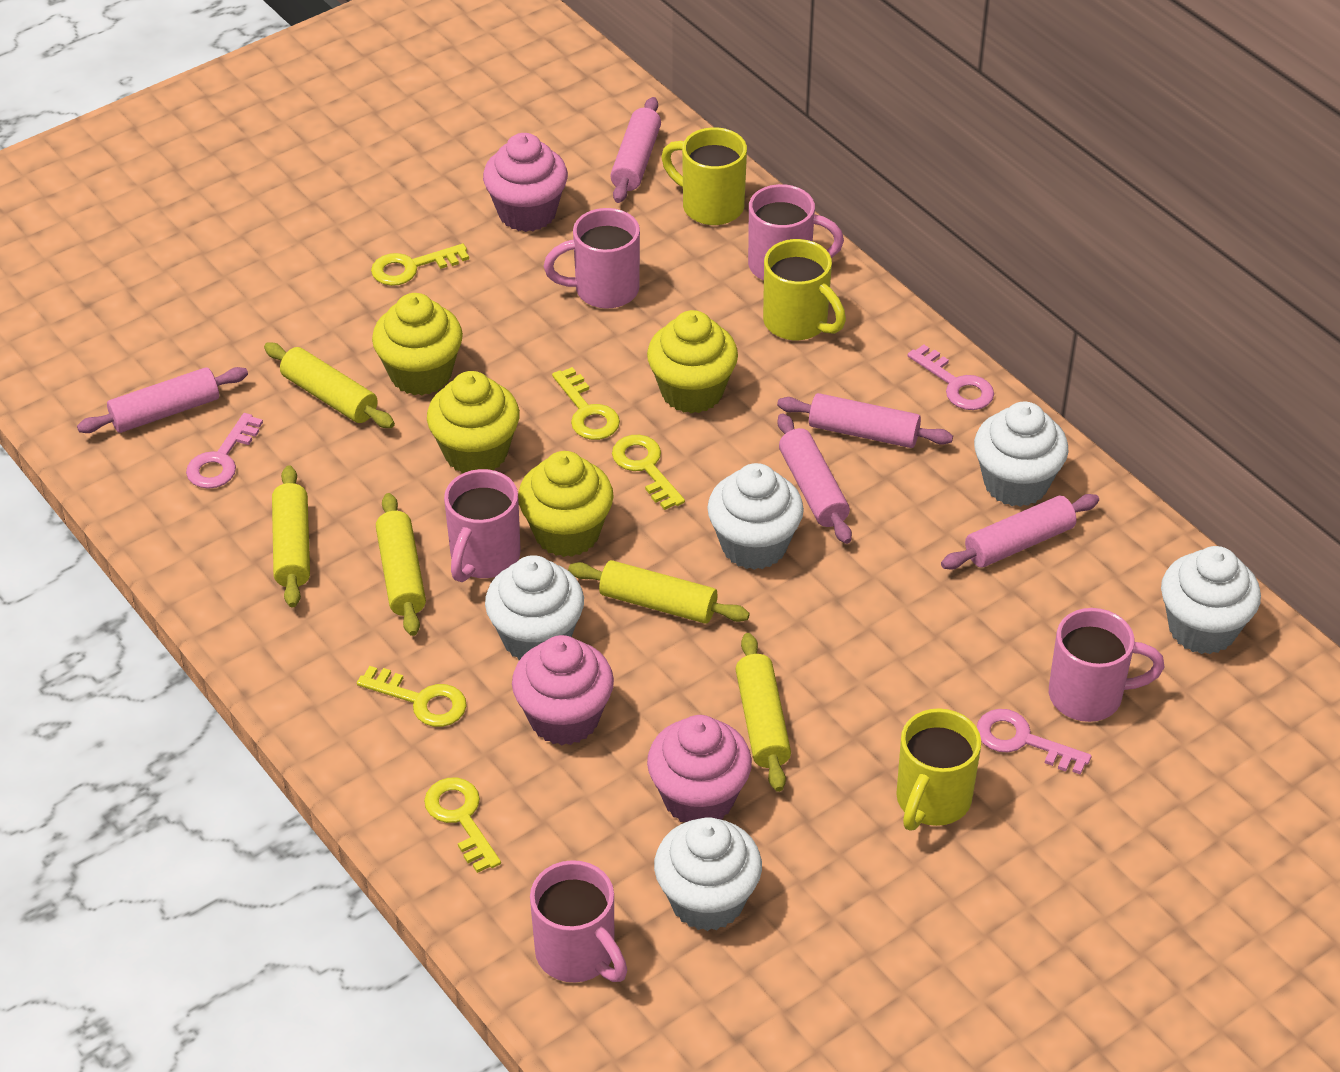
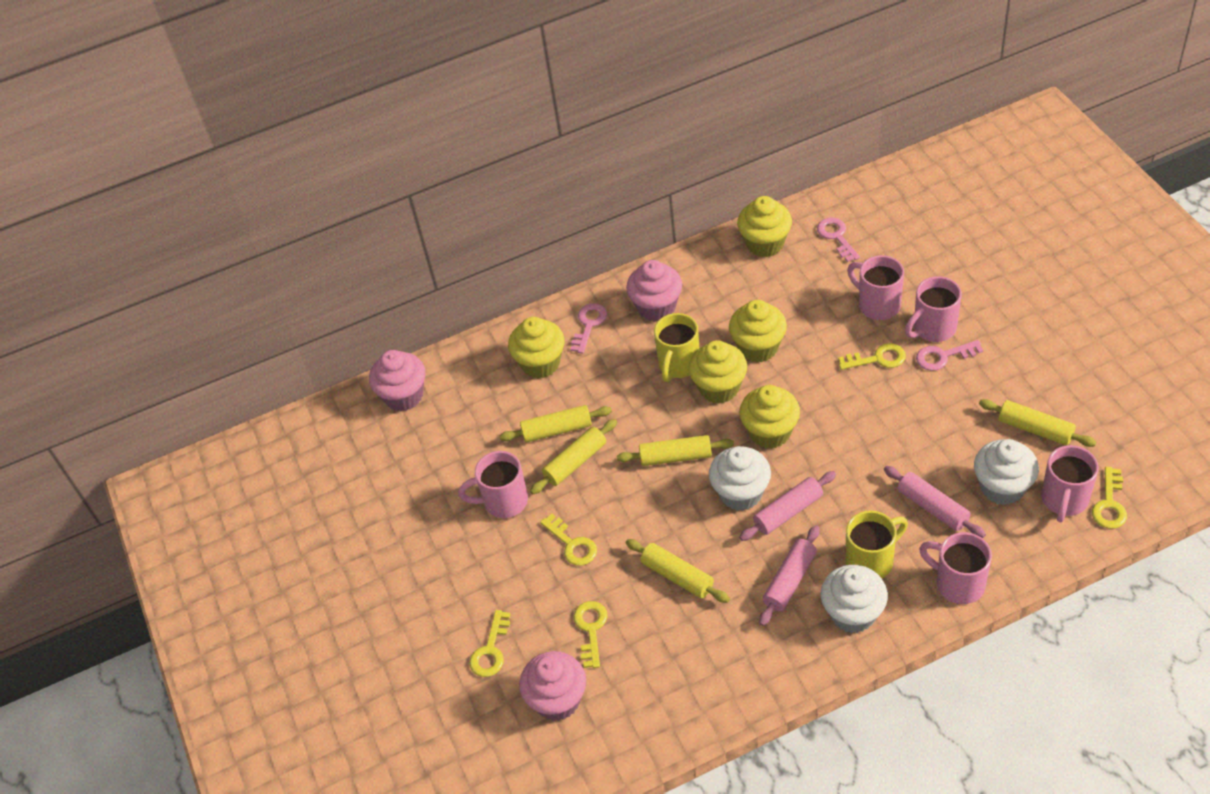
pink rolling pin: 5 -> 3
white cupcake: 5 -> 3
yellow cupcake: 4 -> 5
yellow mug: 3 -> 2

